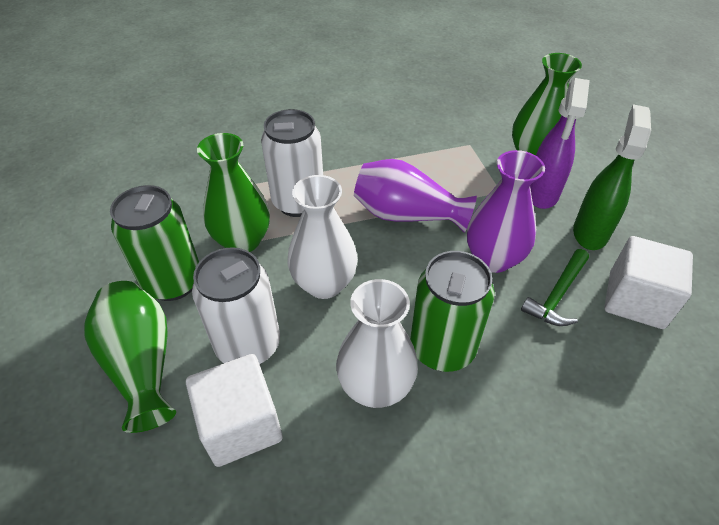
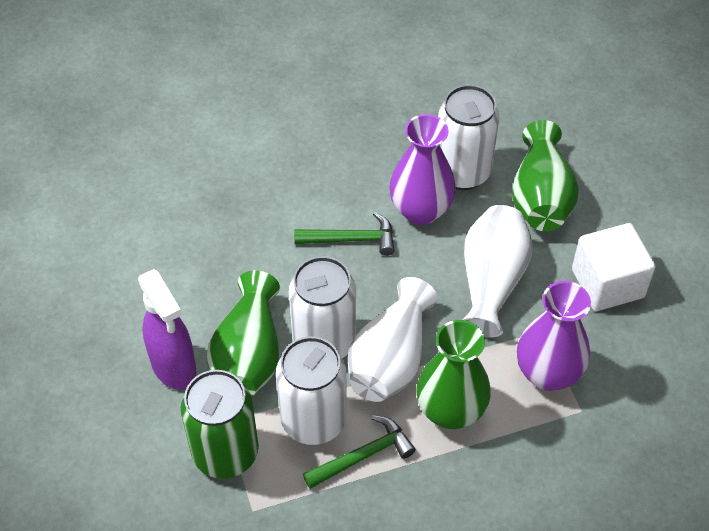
green can: 2 -> 1
green hammer: 1 -> 2
green spray bottle: 1 -> 0
white can: 2 -> 3
white cube: 2 -> 1

